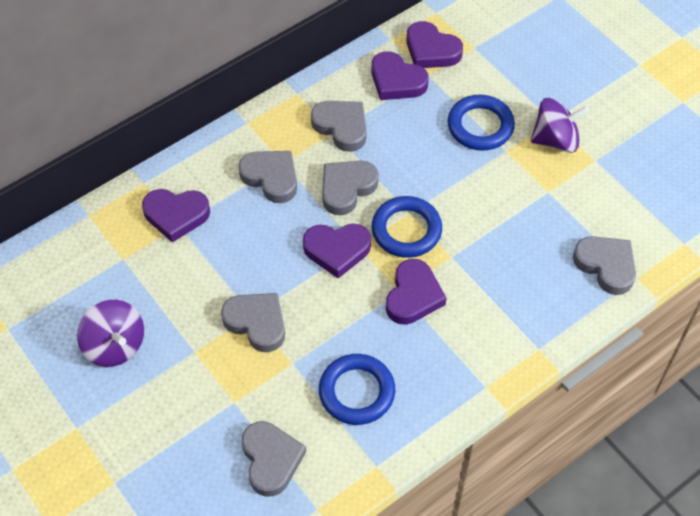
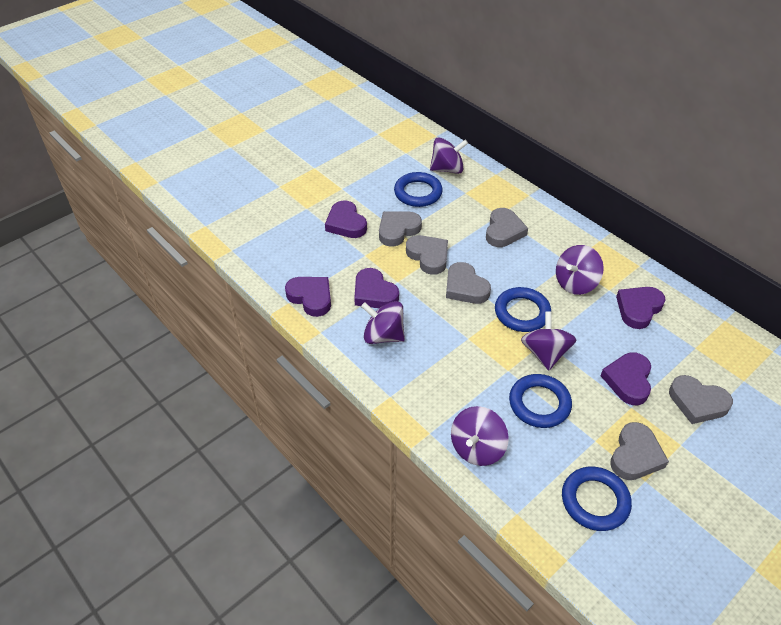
blue ring: 3 -> 4
purple spinning top: 2 -> 5

